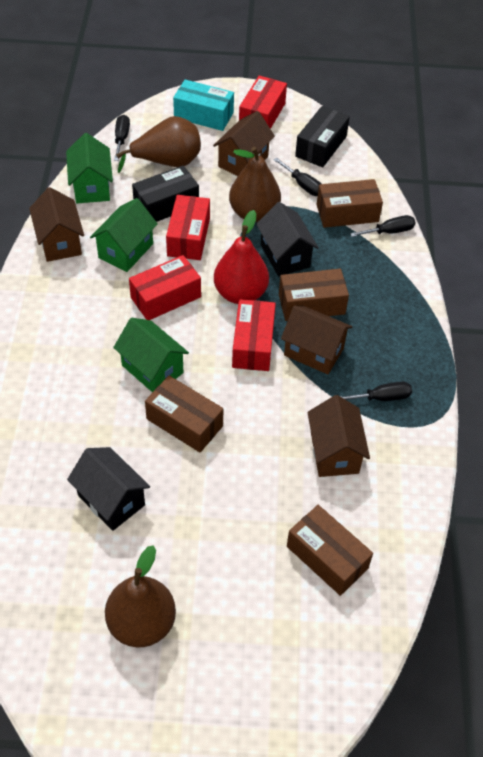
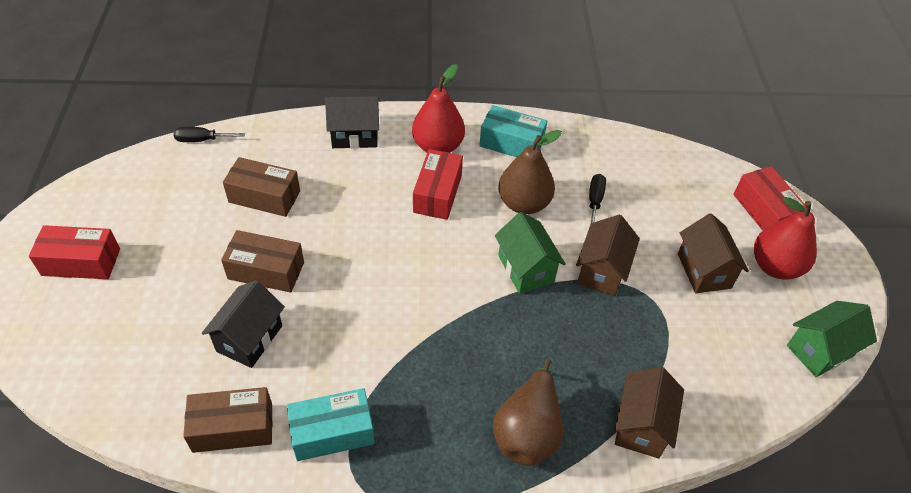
black box: 2 -> 0
black screwdriver: 4 -> 2
brown box: 4 -> 3
brown house: 4 -> 3
brown pear: 3 -> 2
green house: 3 -> 2
red box: 4 -> 3
red pear: 1 -> 2
turquoise box: 1 -> 2

